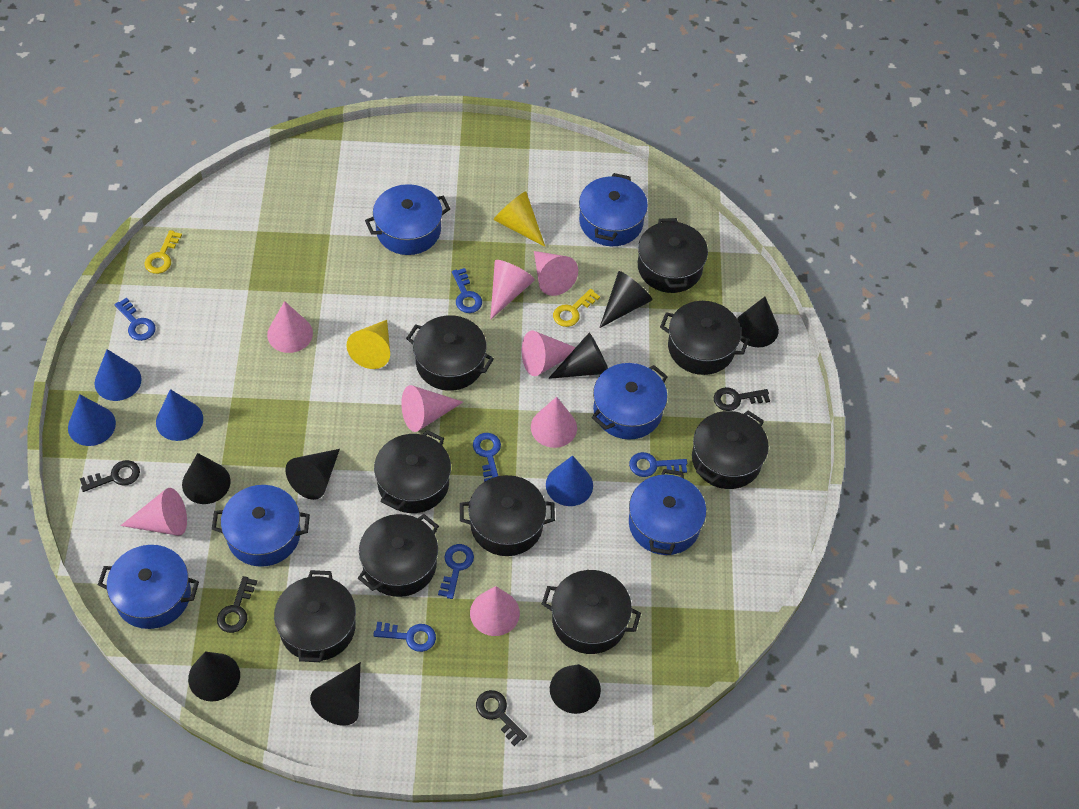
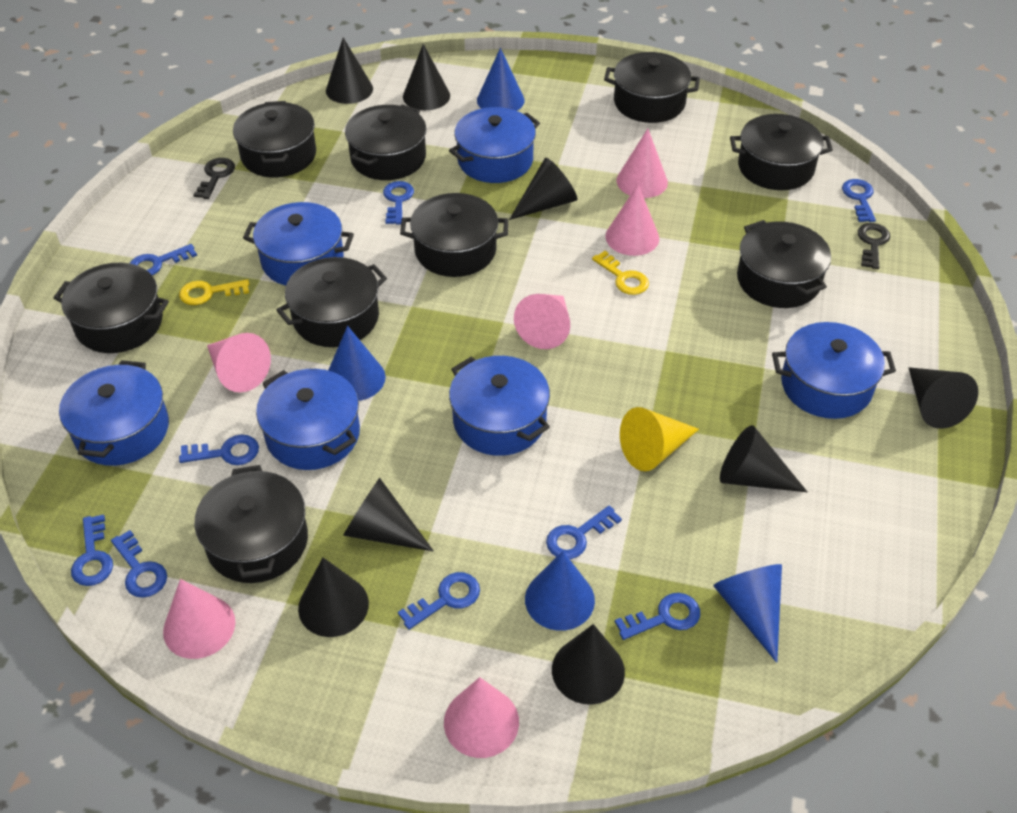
black key: 4 -> 2
blue key: 6 -> 9
pink cone: 8 -> 6
yellow cone: 2 -> 1

